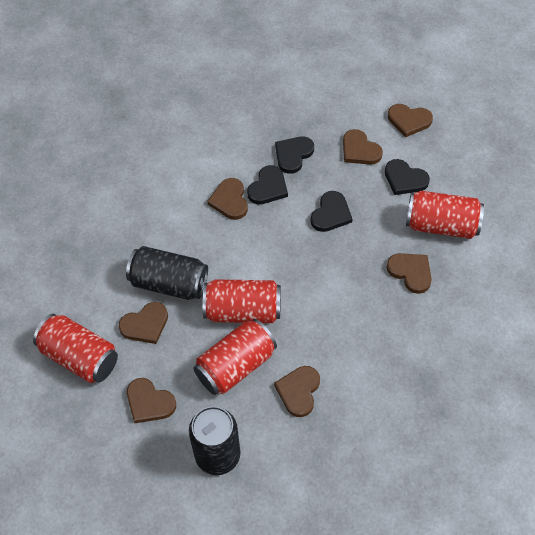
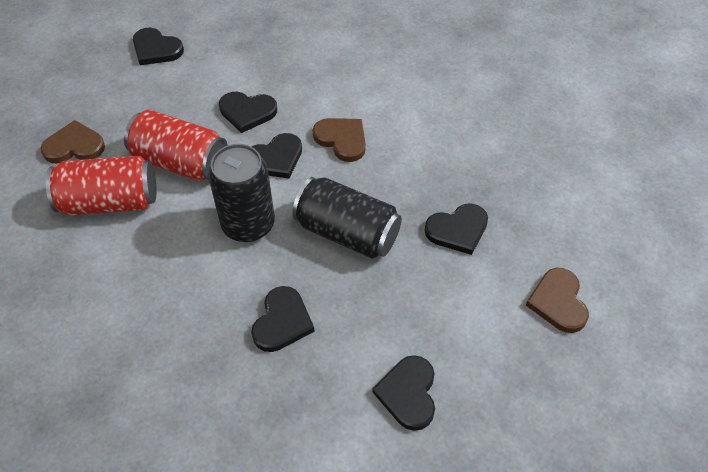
black heart: 4 -> 6
brown heart: 7 -> 3
red can: 4 -> 2

